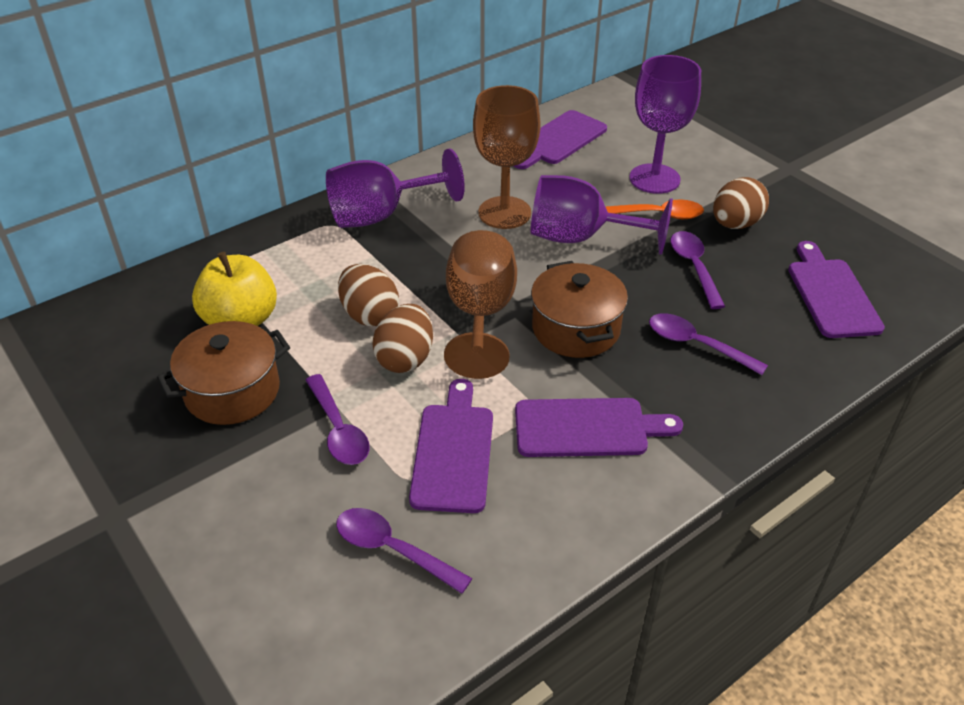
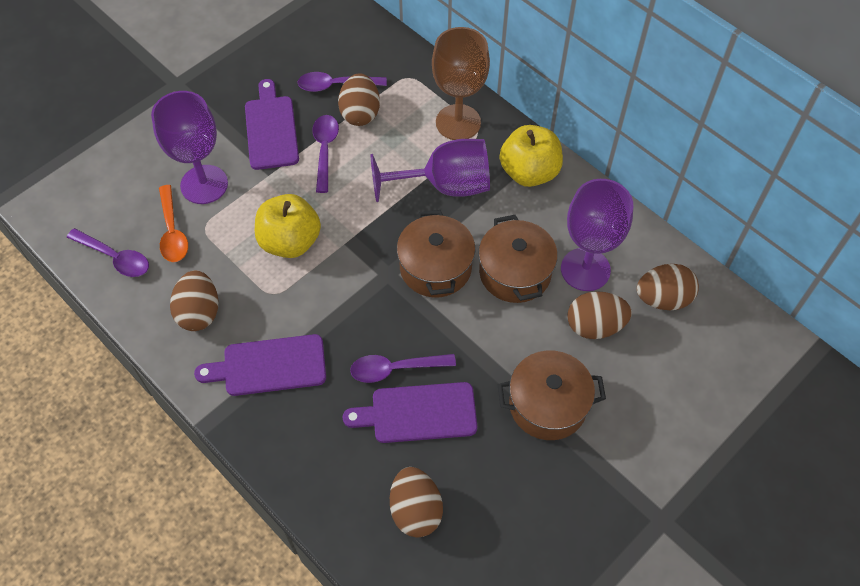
brown egg: 3 -> 5
brown goblet: 2 -> 1
brown pot: 2 -> 3
purple cutting board: 4 -> 3
yellow apple: 1 -> 2

